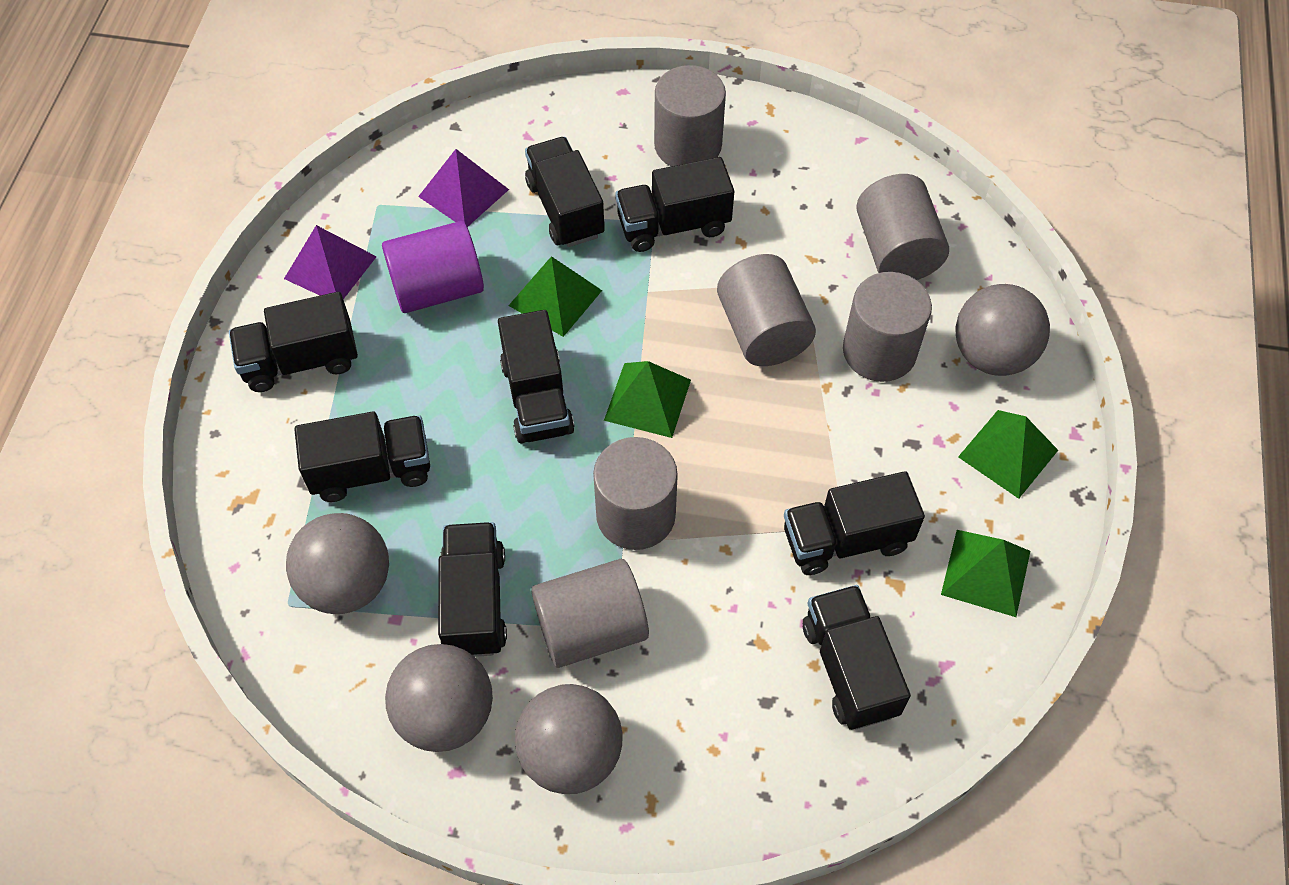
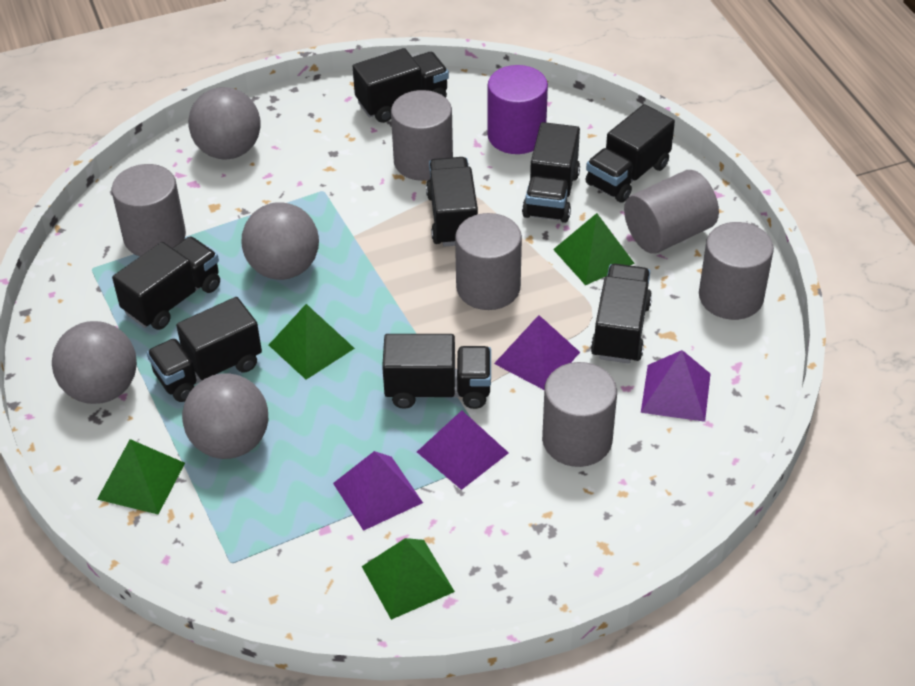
purple pyramid: 2 -> 4

